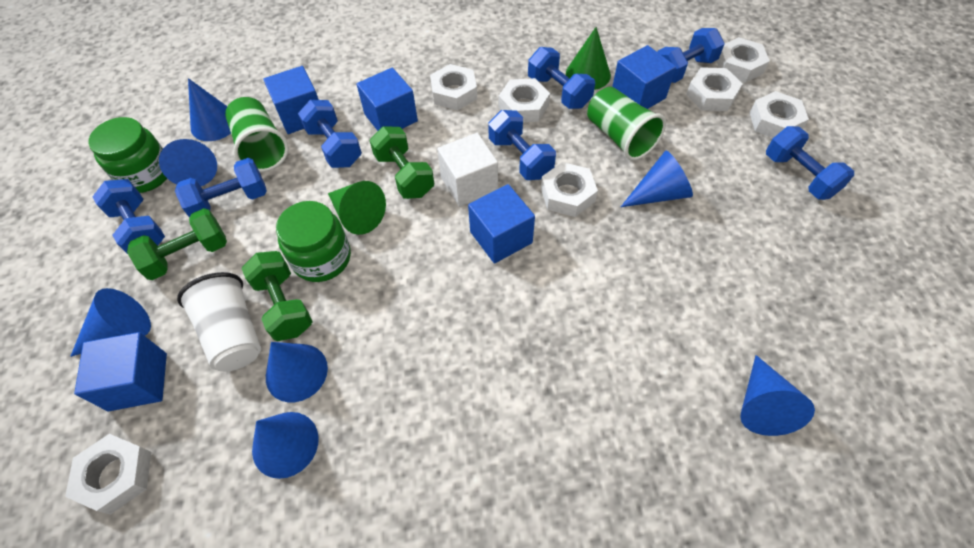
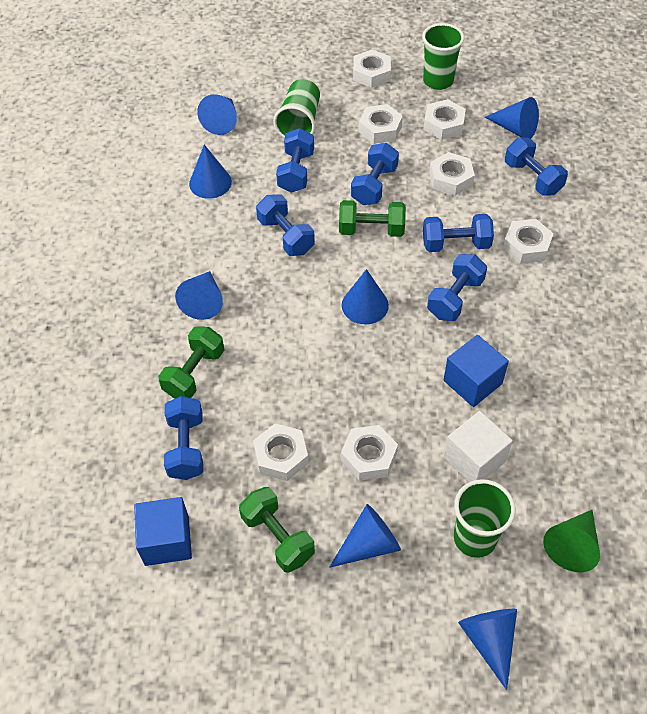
blue cube: 5 -> 2
green cone: 2 -> 1
green cup: 2 -> 3
green jar: 2 -> 0
white cup: 1 -> 0

